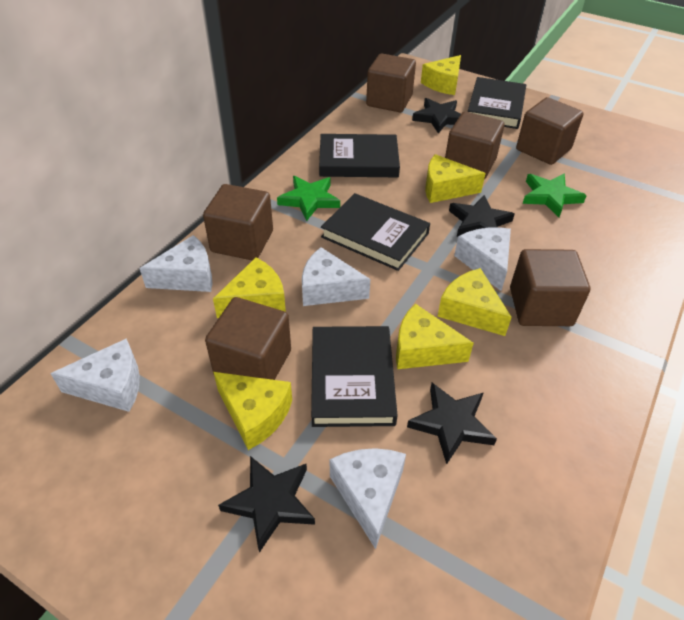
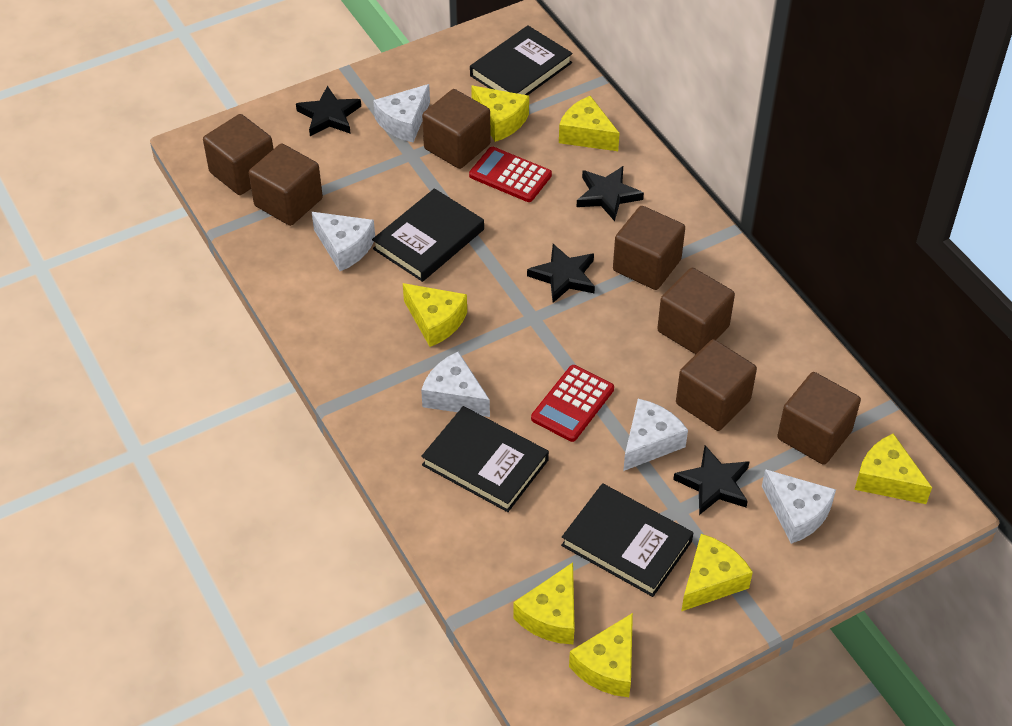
brown cube: 6 -> 7
green star: 2 -> 0
red calculator: 0 -> 2
yellow cheese: 6 -> 7

